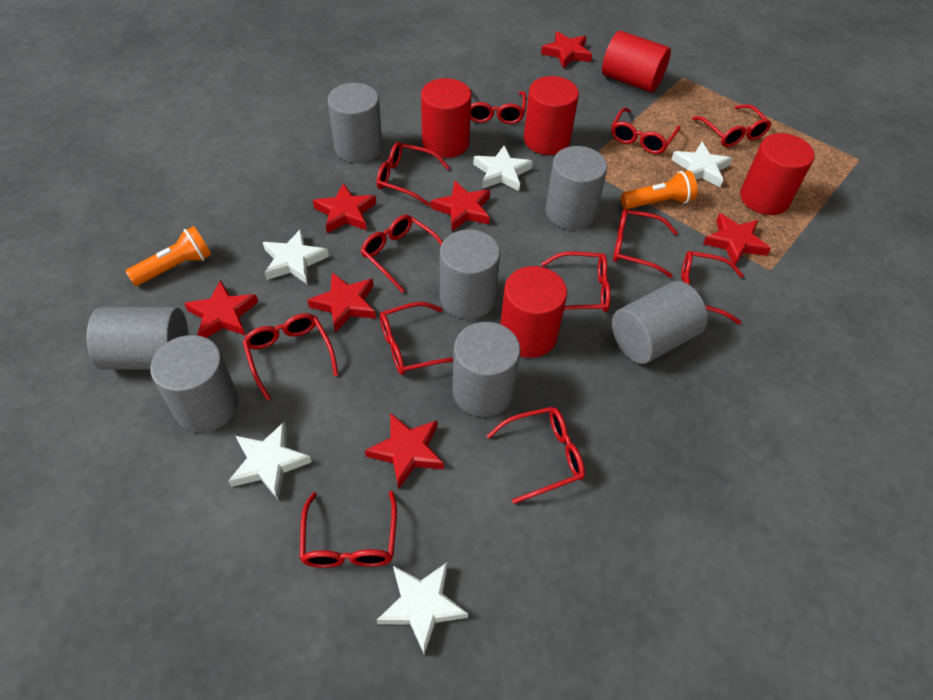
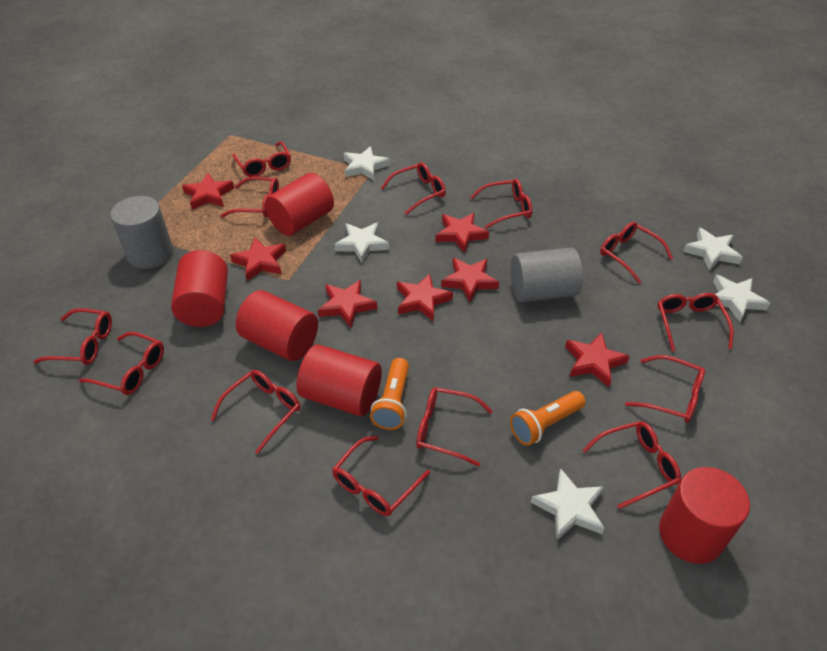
grey cylinder: 7 -> 2
red glasses: 12 -> 13

